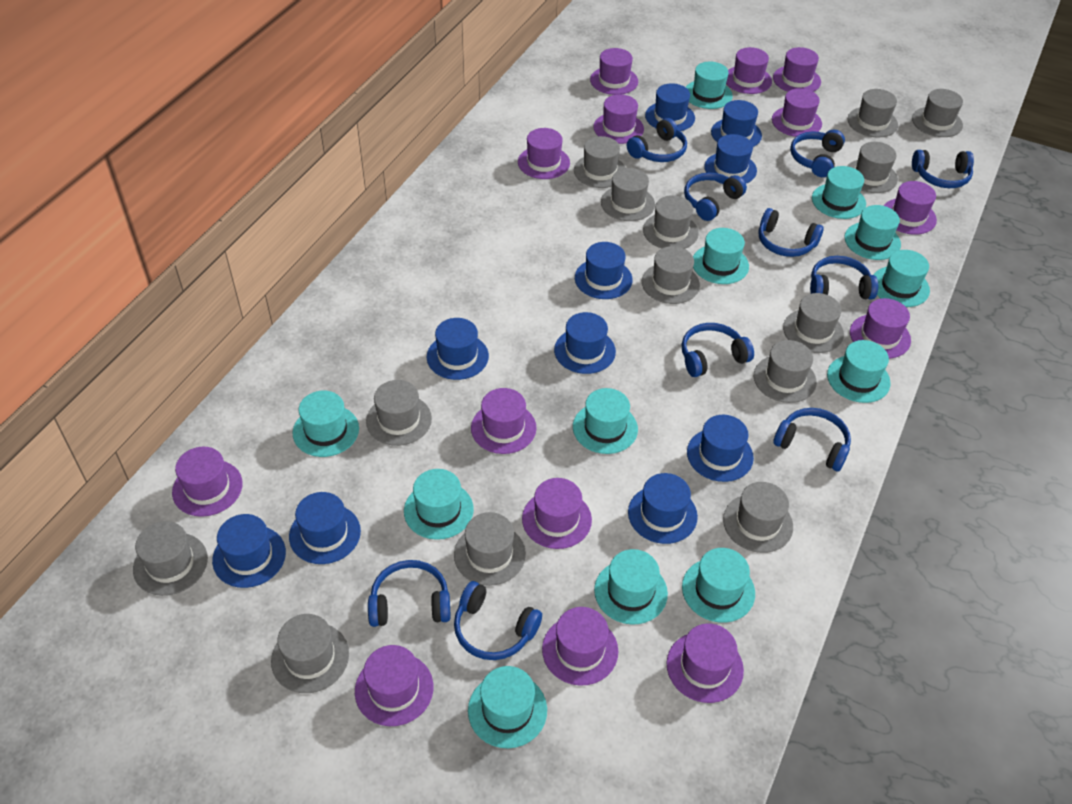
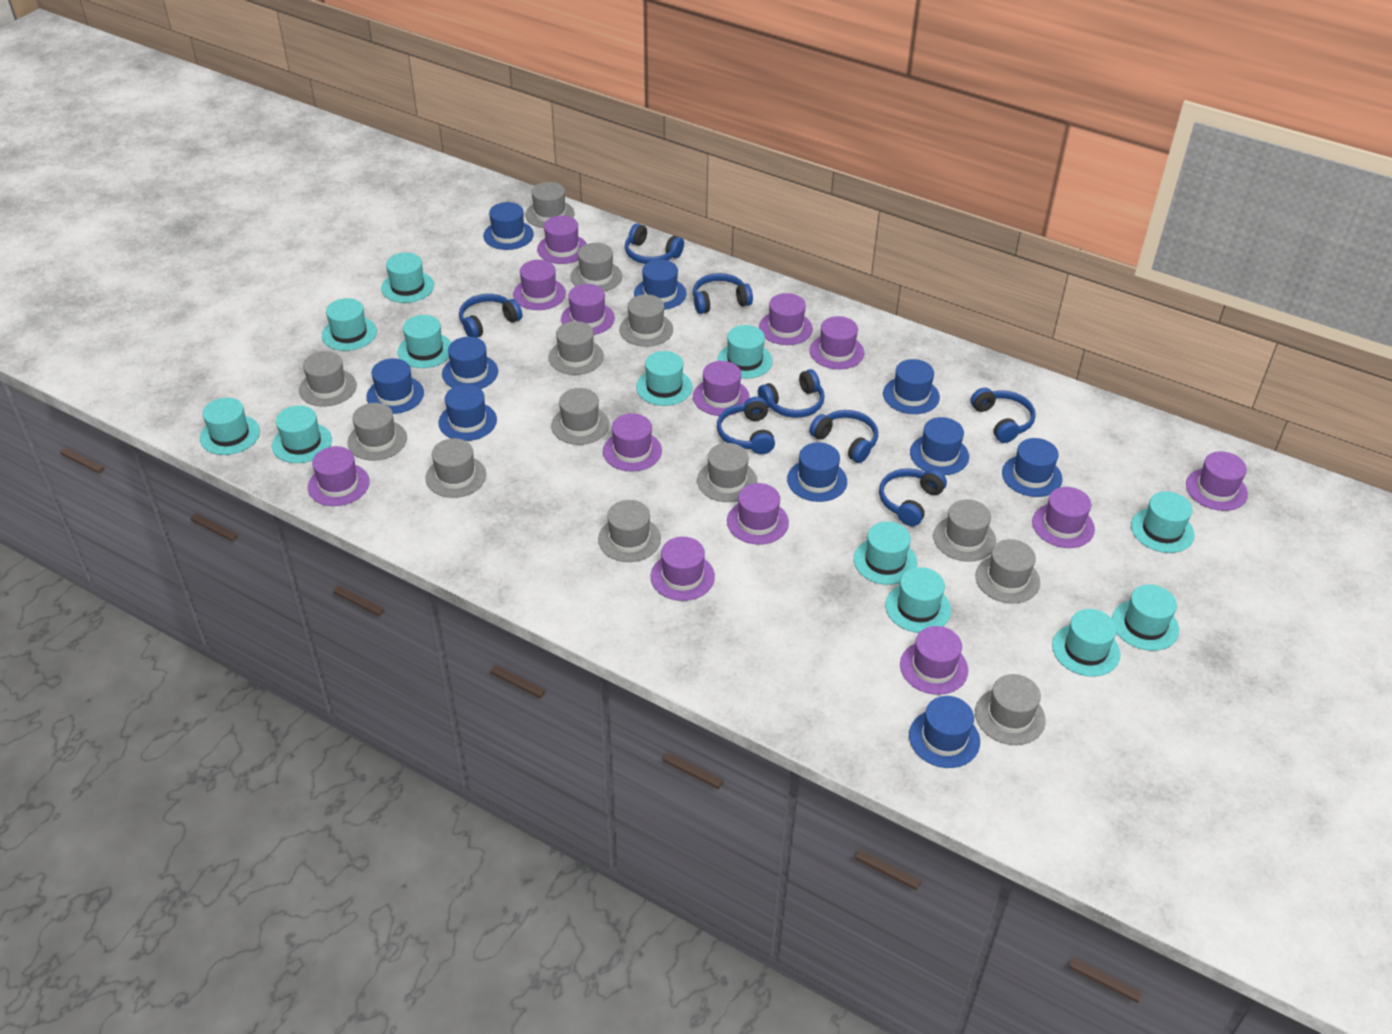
blue headphones: 10 -> 8
grey hat: 14 -> 13
purple hat: 14 -> 13

